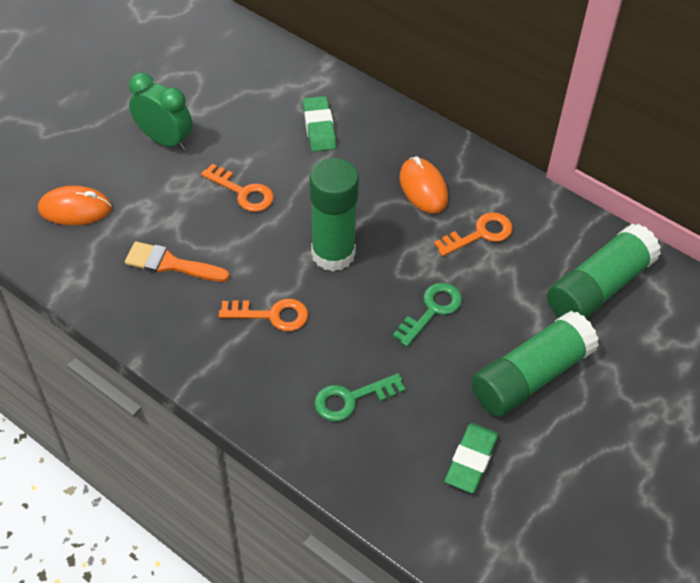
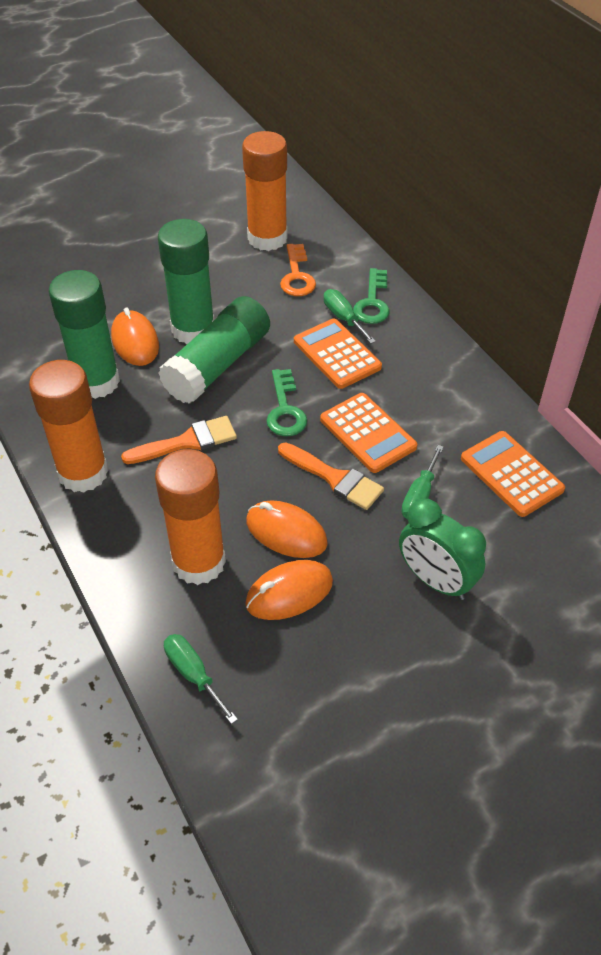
green eraser: 2 -> 0
green screwdriver: 0 -> 3
orange brush: 1 -> 2
orange calculator: 0 -> 3
orange glue stick: 0 -> 3
orange key: 3 -> 1
orange mouse: 2 -> 3

